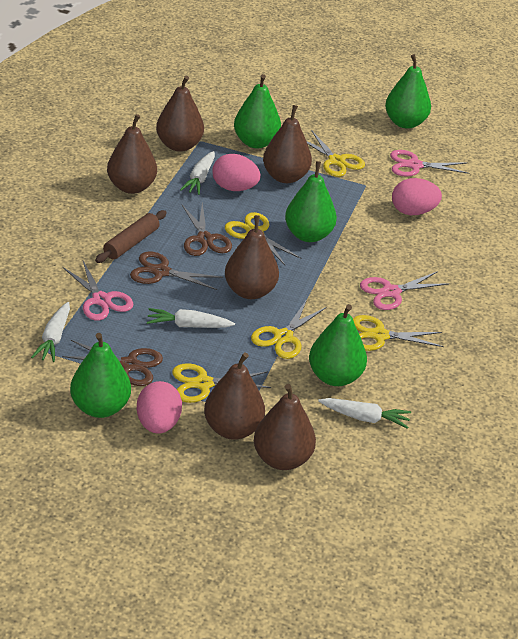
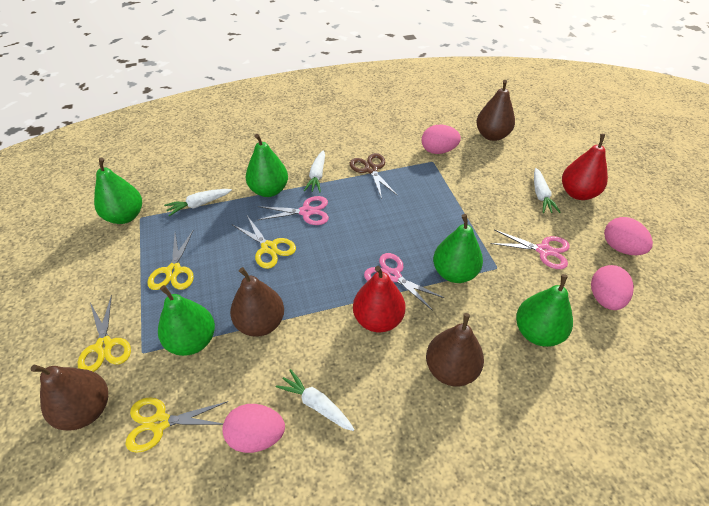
brown pear: 6 -> 4
brown rolling pin: 1 -> 0
brown scissors: 3 -> 1
pink egg: 3 -> 4
red pear: 0 -> 2
yellow scissors: 5 -> 4

